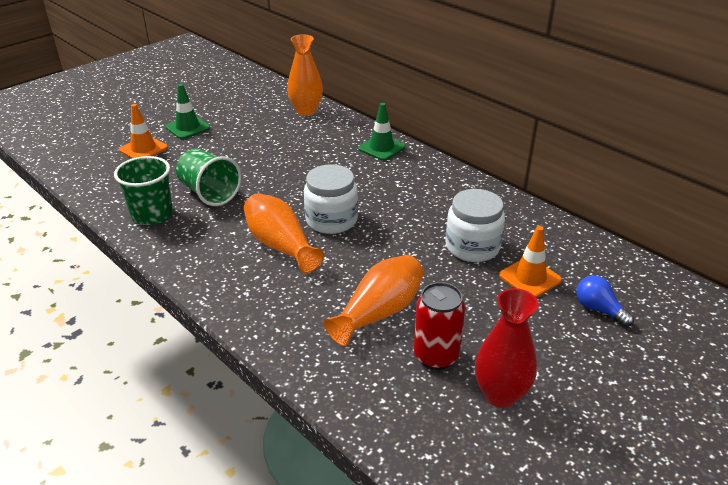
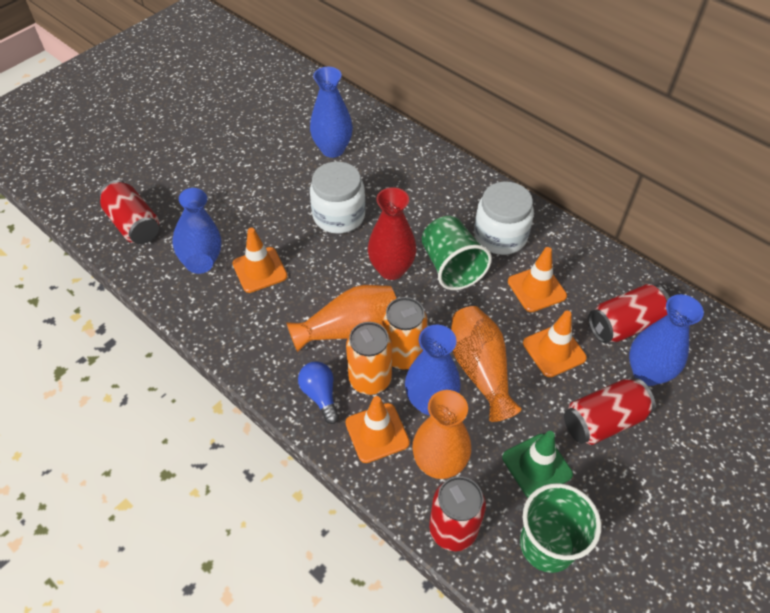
blue vase: 0 -> 4
green traffic cone: 2 -> 1
orange can: 0 -> 2
orange traffic cone: 2 -> 4
red can: 1 -> 4

